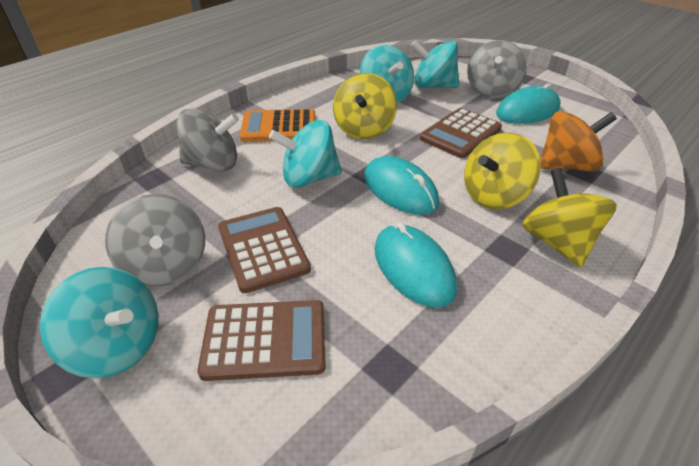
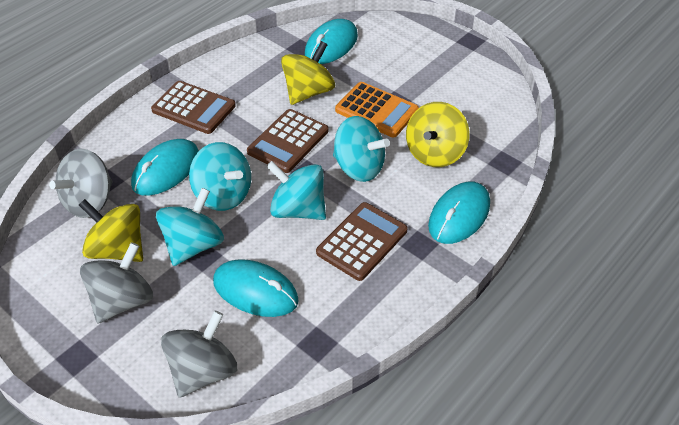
orange spinning top: 1 -> 0
turquoise mouse: 3 -> 4

